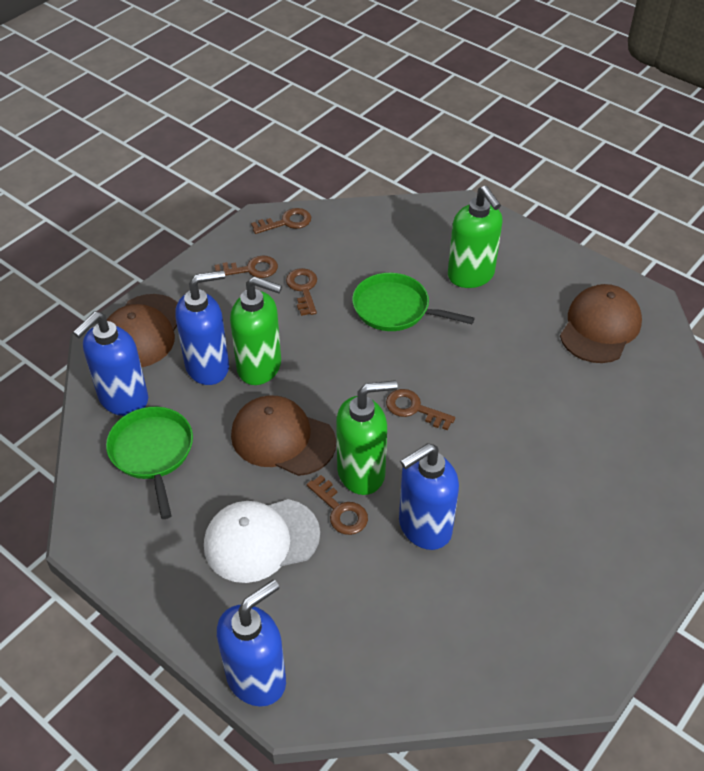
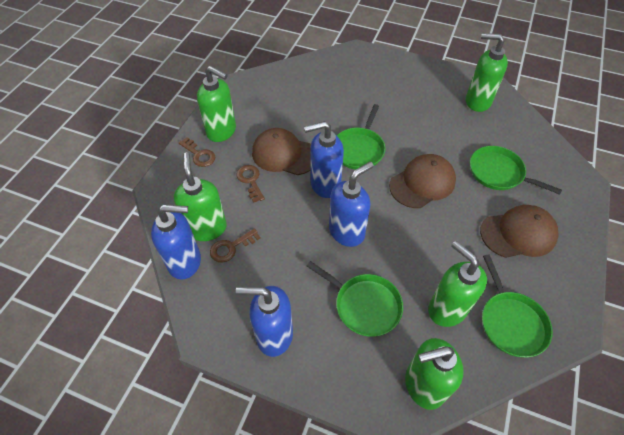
brown key: 5 -> 3
green pan: 2 -> 4
green soap dispenser: 3 -> 5
white cap: 1 -> 0

